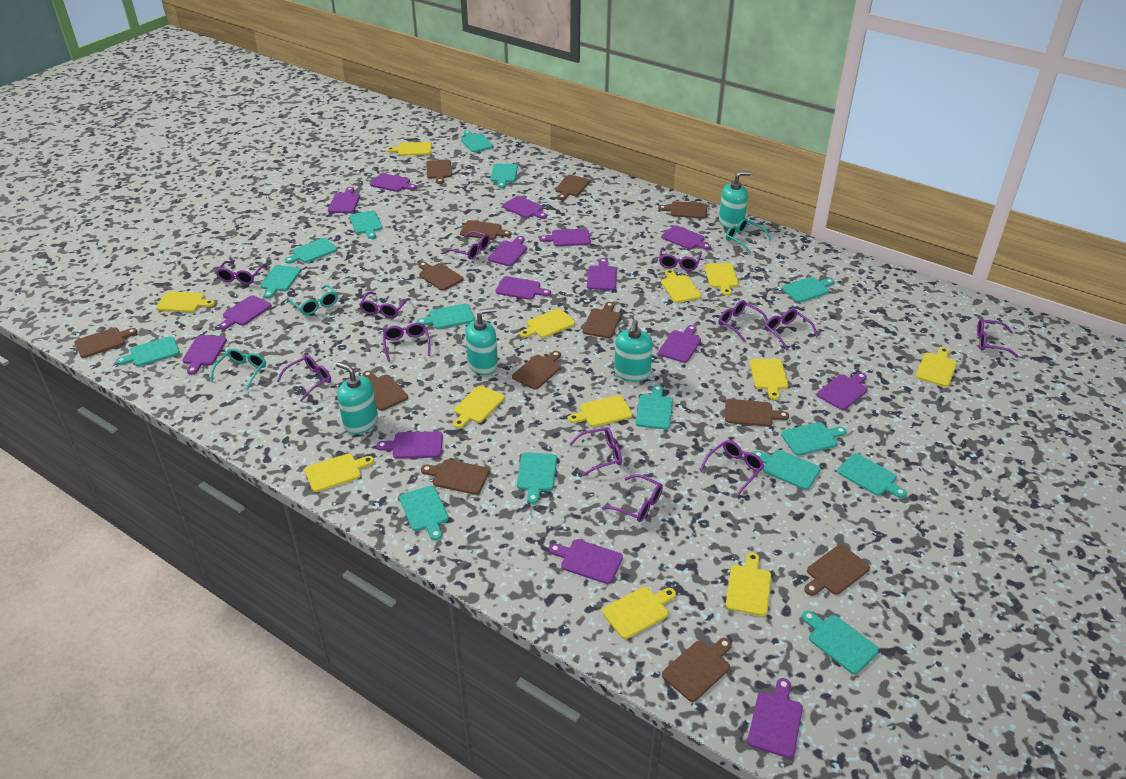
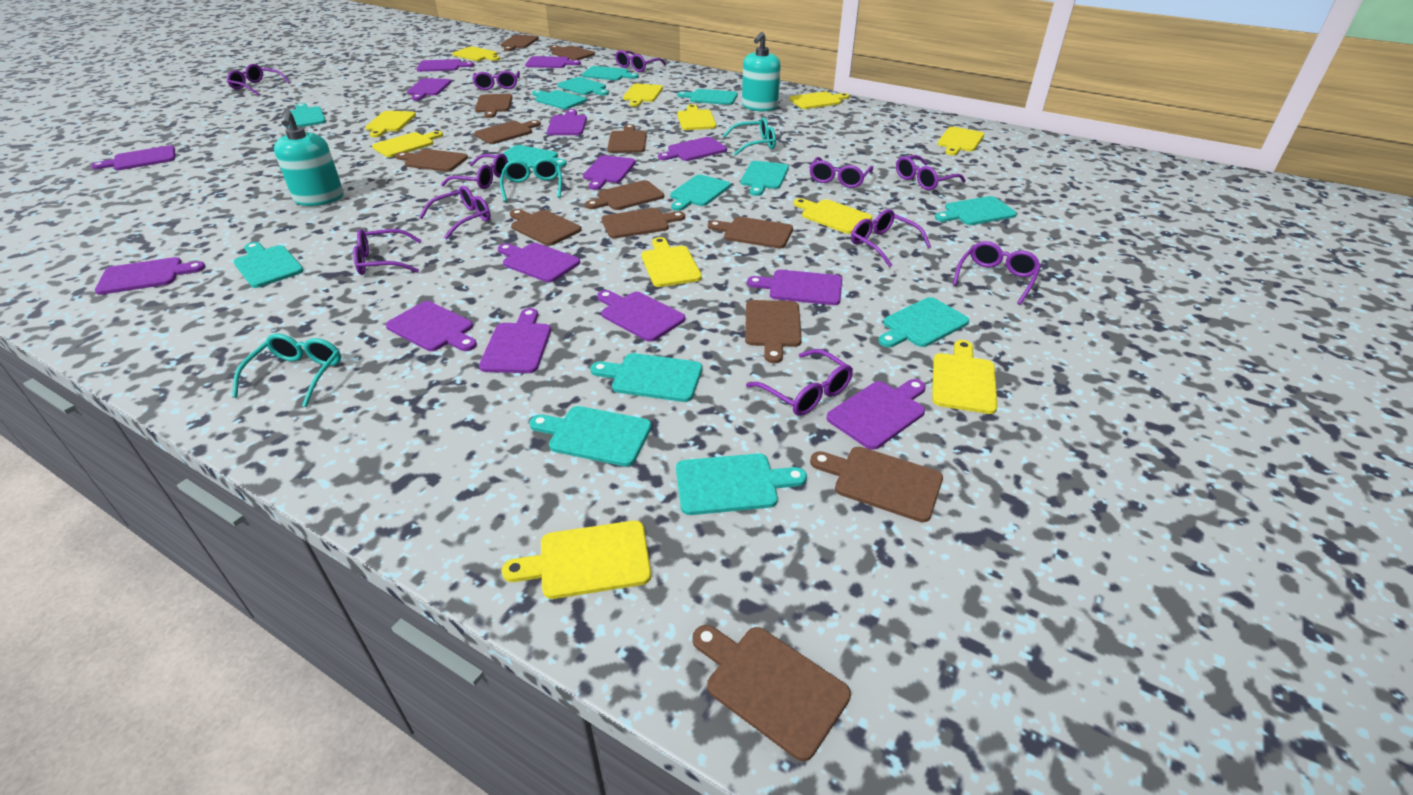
purple cutting board: 15 -> 14
purple glasses: 12 -> 11
turquoise cutting board: 15 -> 14
turquoise soap dispenser: 4 -> 2
yellow cutting board: 12 -> 11

